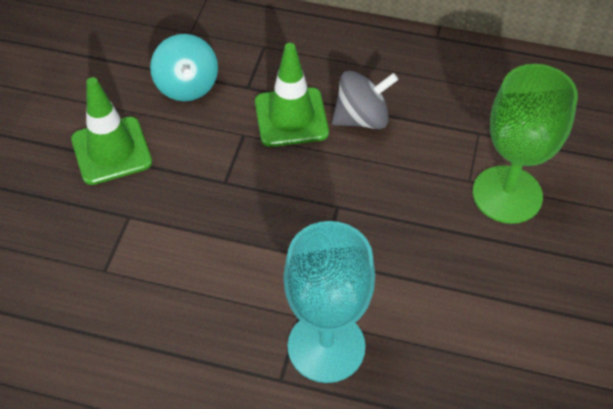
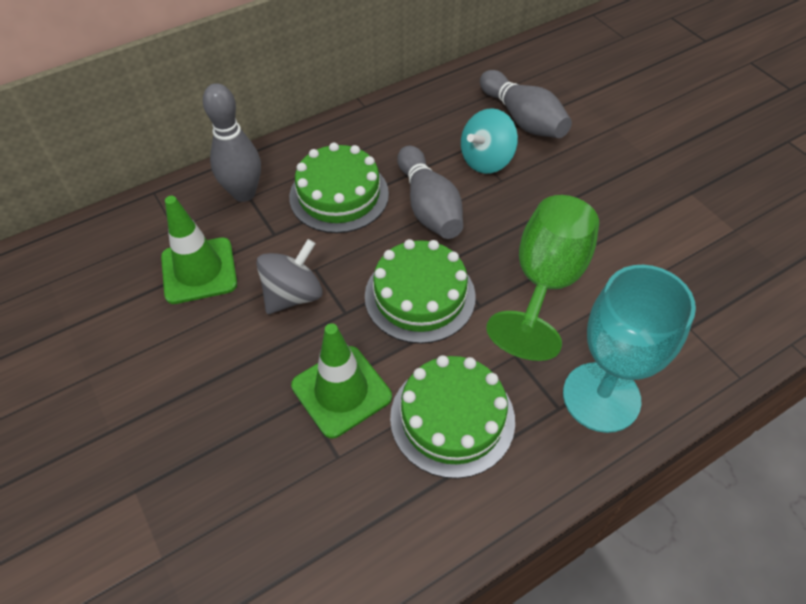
green cake: 0 -> 3
grey bowling pin: 0 -> 3

